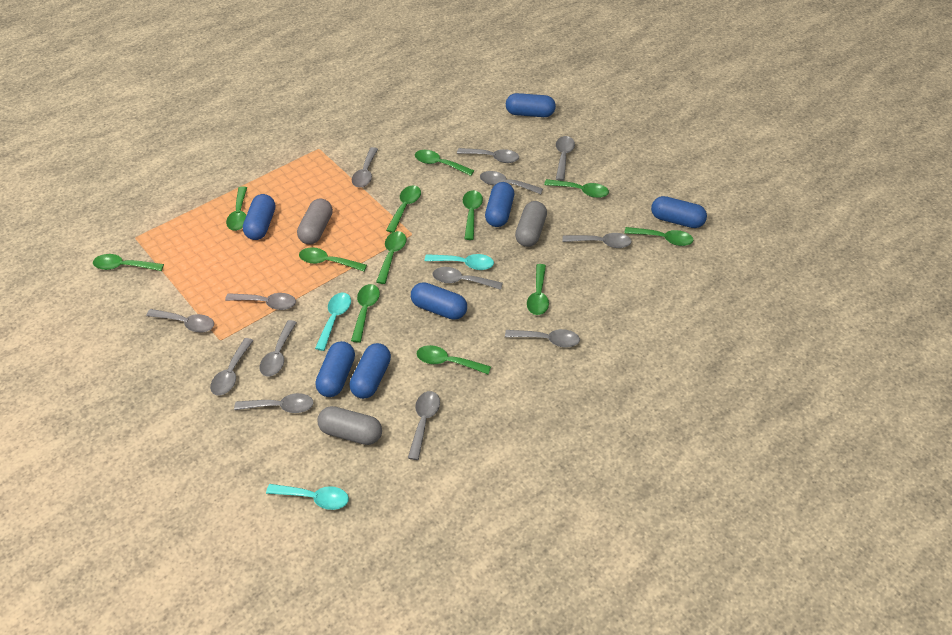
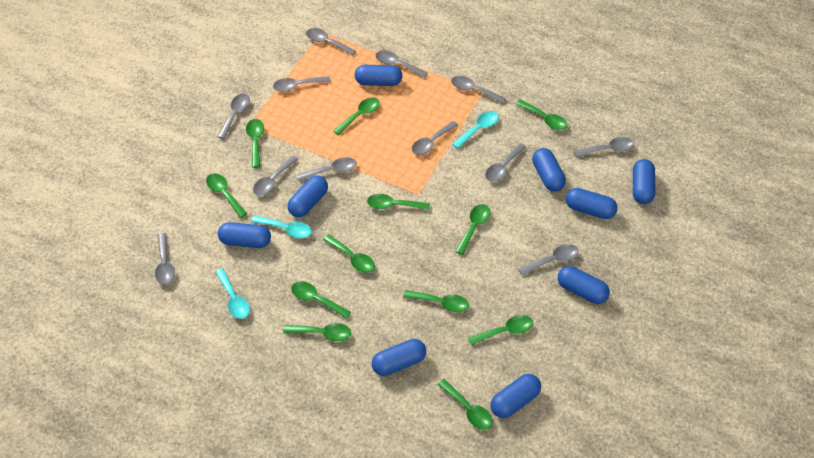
blue capsule: 7 -> 9
grey capsule: 3 -> 0
grey spoon: 13 -> 12

